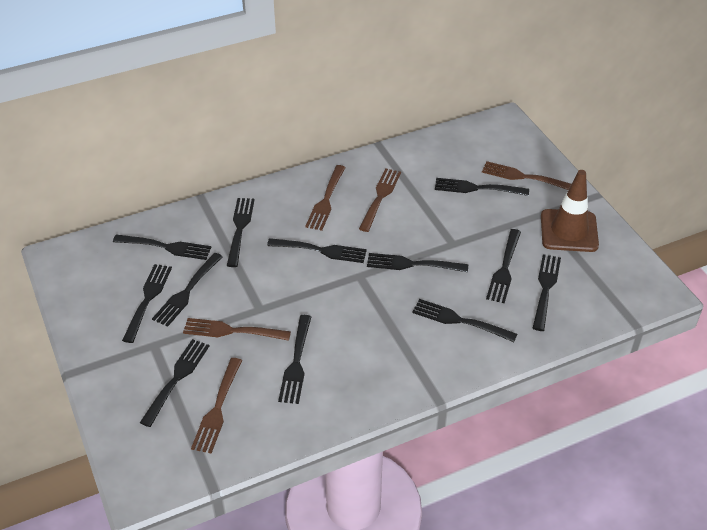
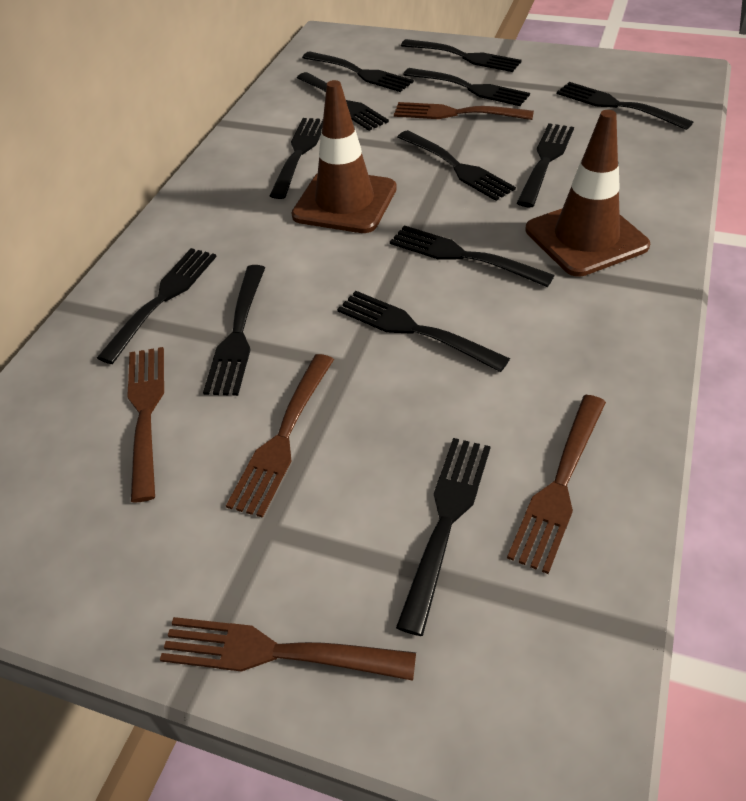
black fork: 12 -> 13
brown traffic cone: 1 -> 2

